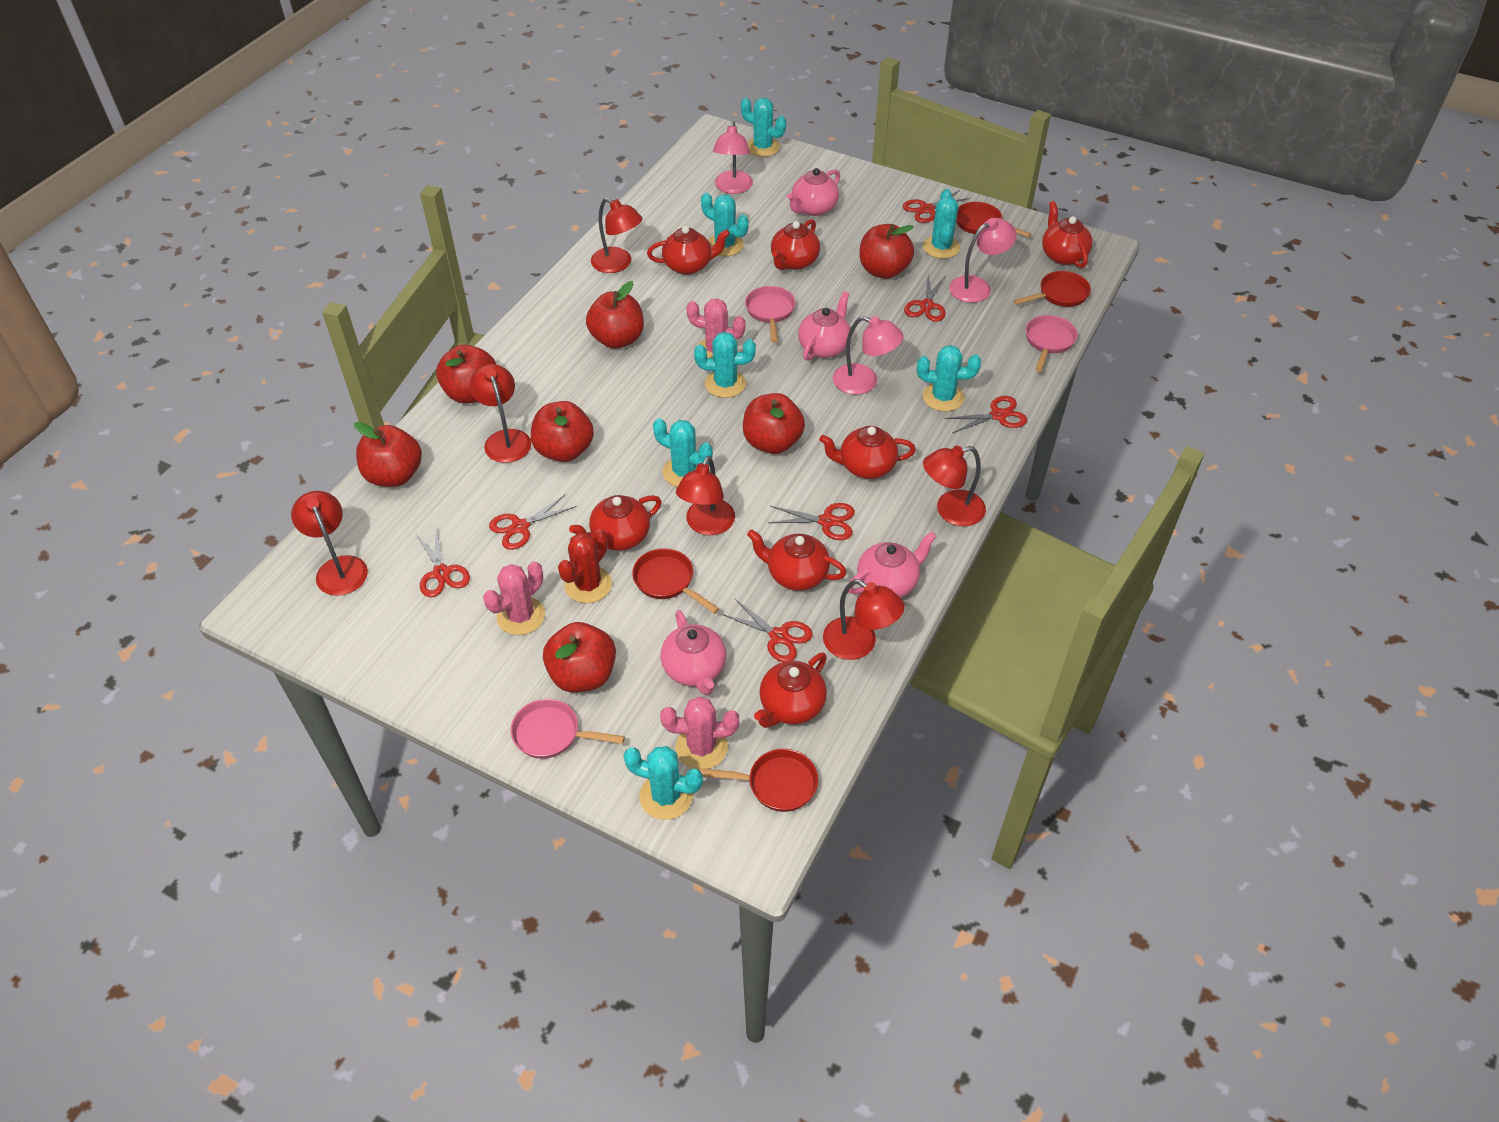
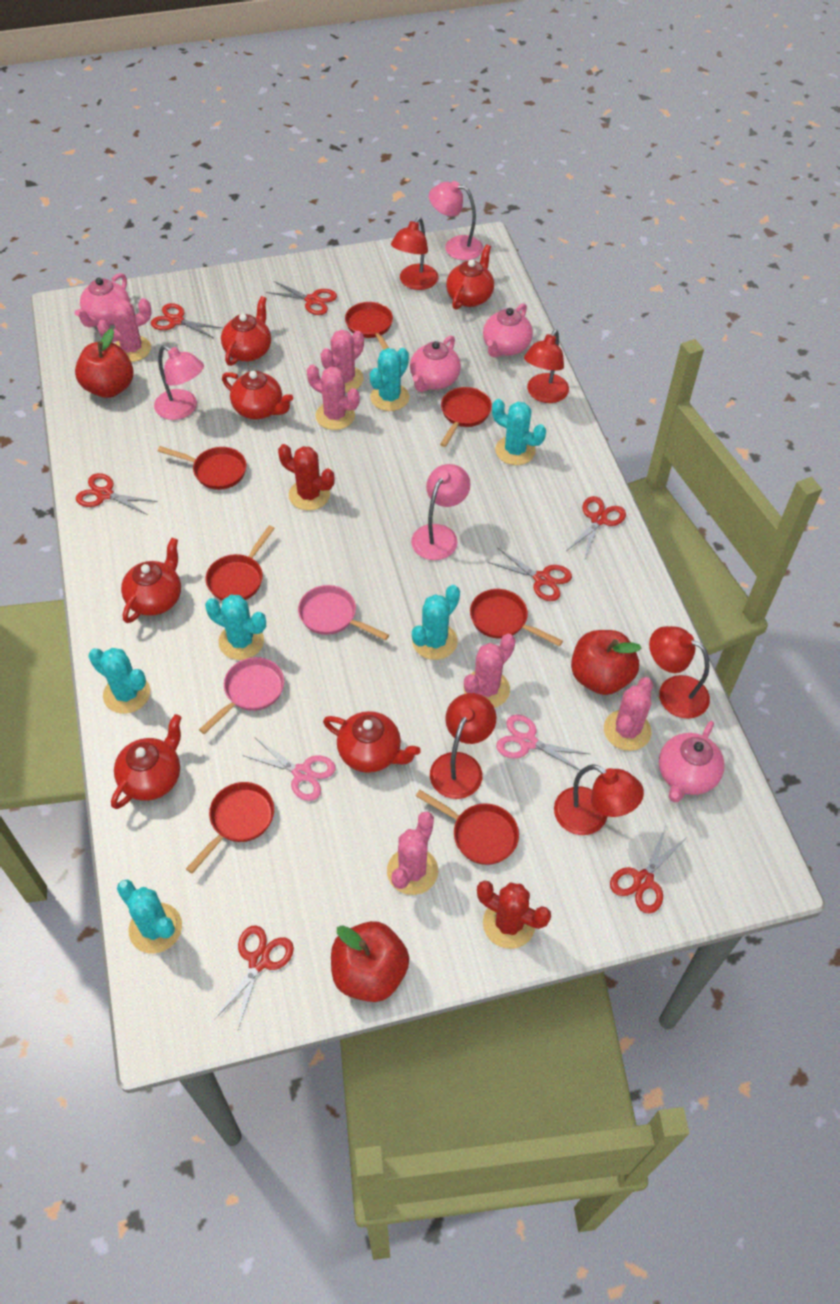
pink cactus: 3 -> 6
pink pan: 3 -> 2
pink scissors: 0 -> 2
red apple: 7 -> 3
red cactus: 1 -> 2
red lamp: 6 -> 5
red pan: 4 -> 7
red teapot: 7 -> 6
turquoise cactus: 7 -> 6

